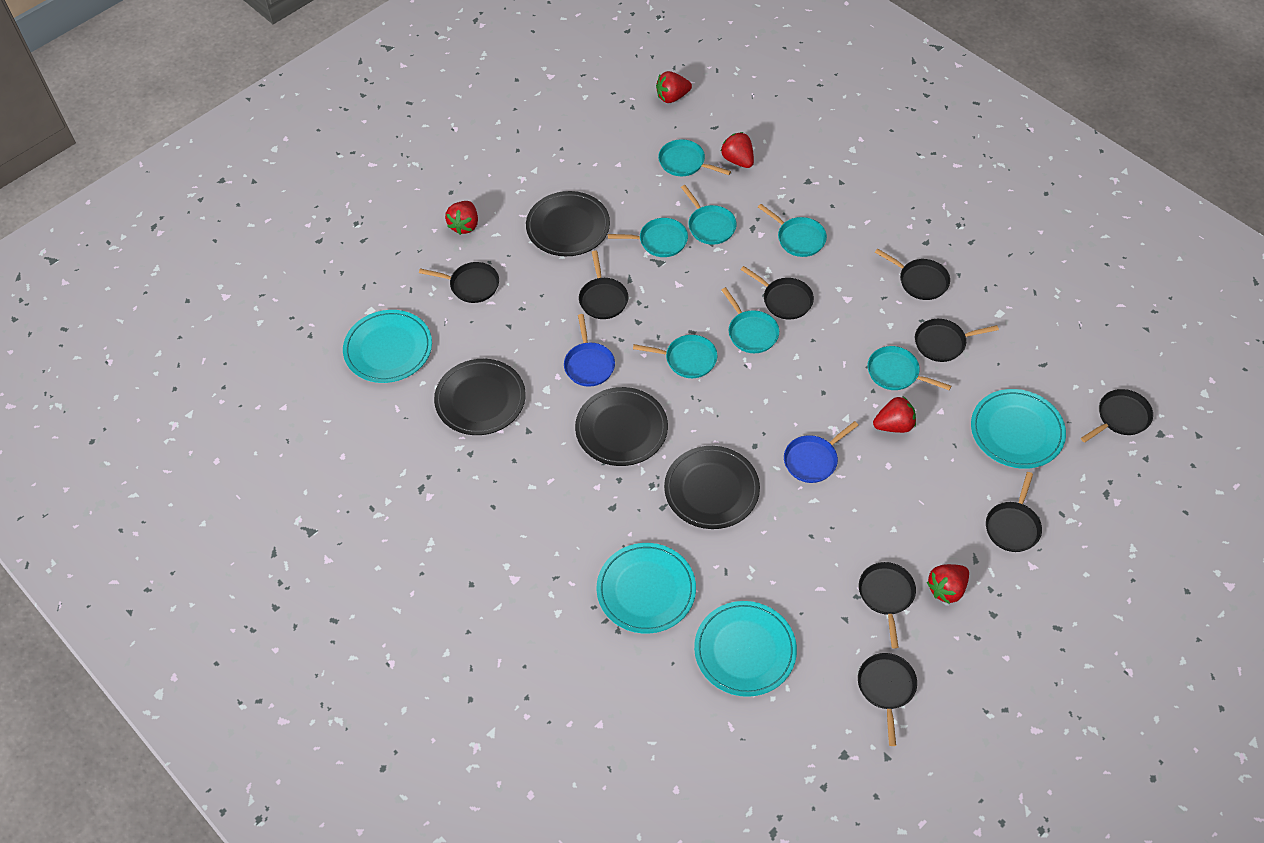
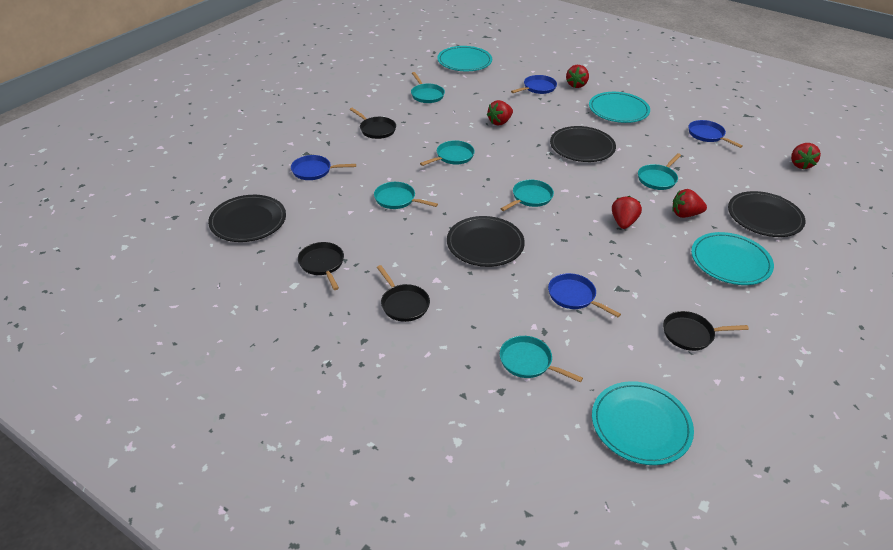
black pan: 9 -> 4
blue pan: 2 -> 4
turquoise pan: 7 -> 6

